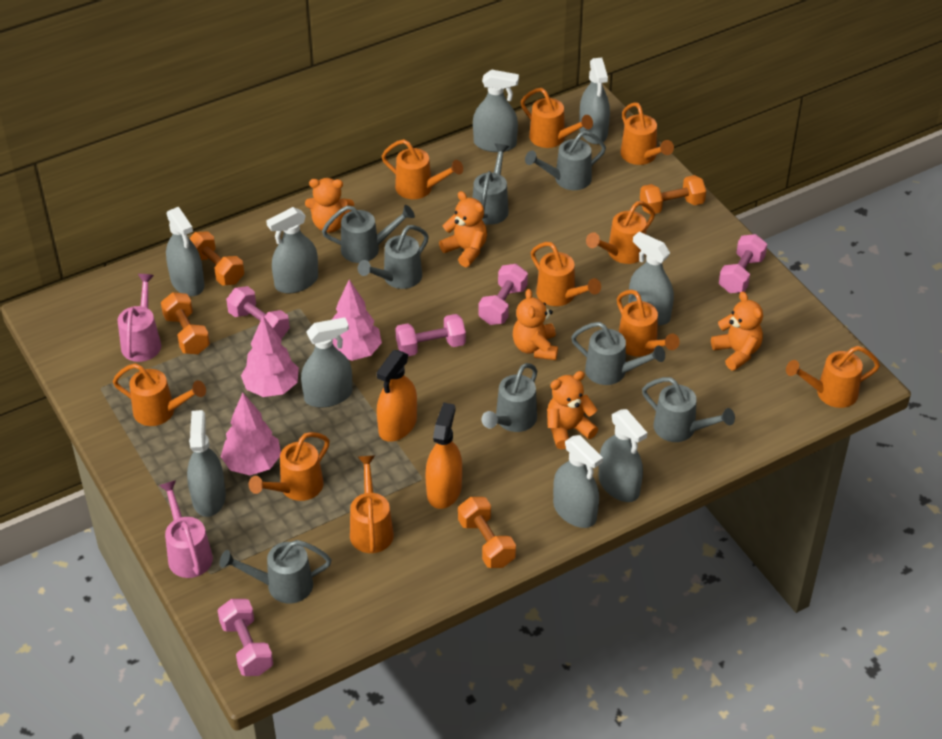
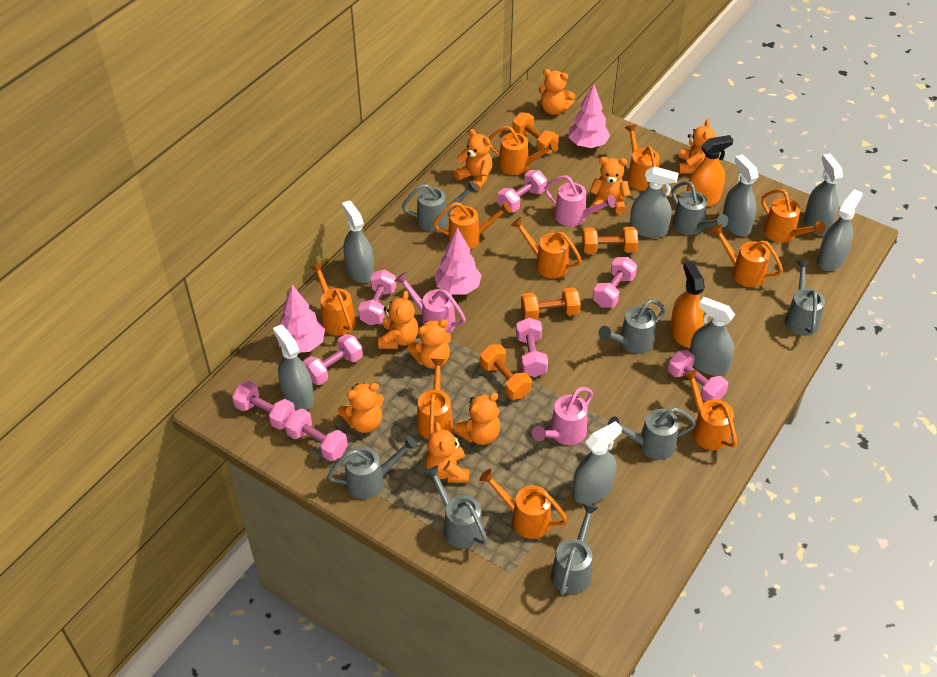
grey spray bottle: 9 -> 8
orange teddy bear: 5 -> 9
pink dumbbell: 5 -> 8
pink watering can: 2 -> 3

